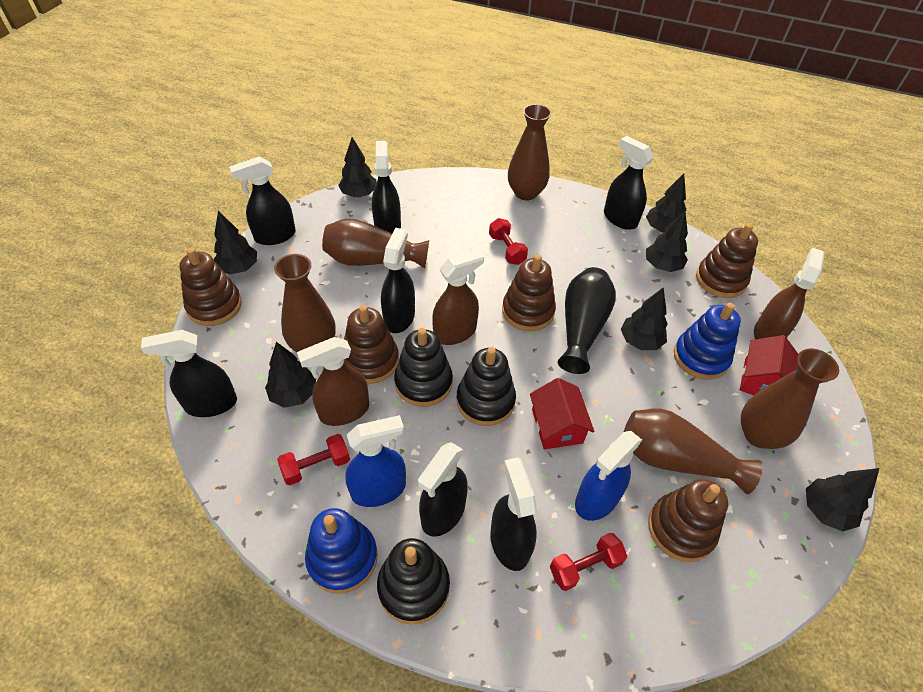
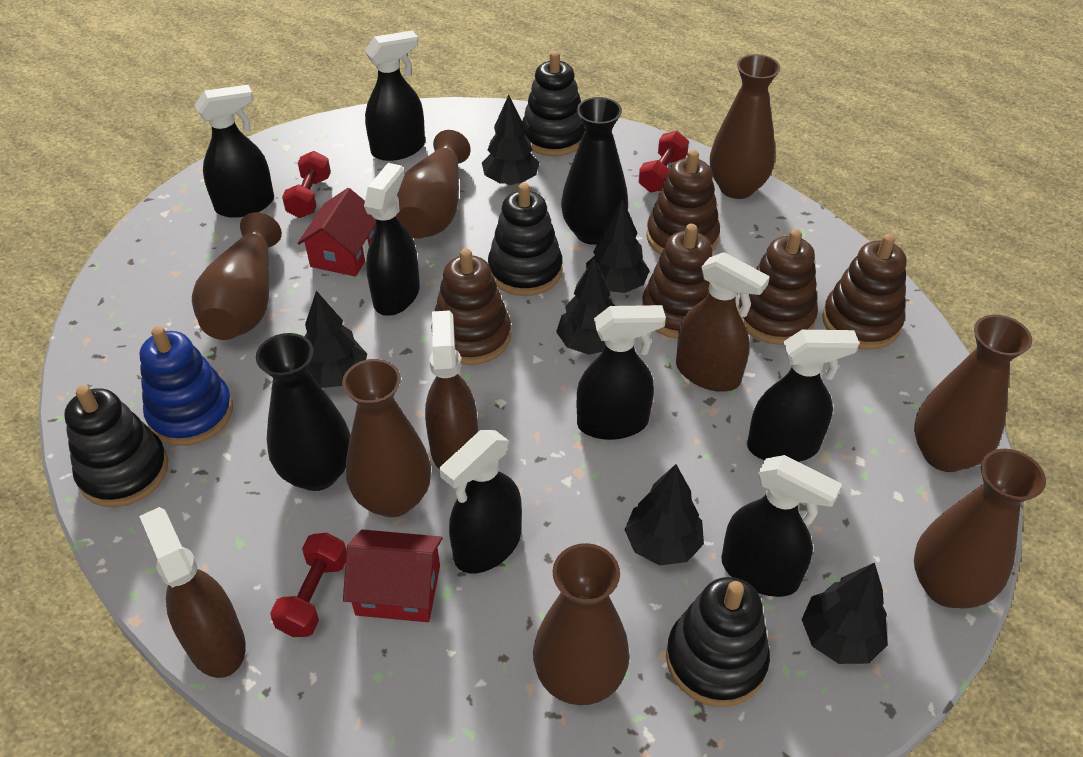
black stacking toy: 3 -> 4
black tree: 7 -> 6
black vase: 1 -> 2
blue spray bottle: 2 -> 0
blue stacking toy: 2 -> 1
brown vase: 5 -> 7

